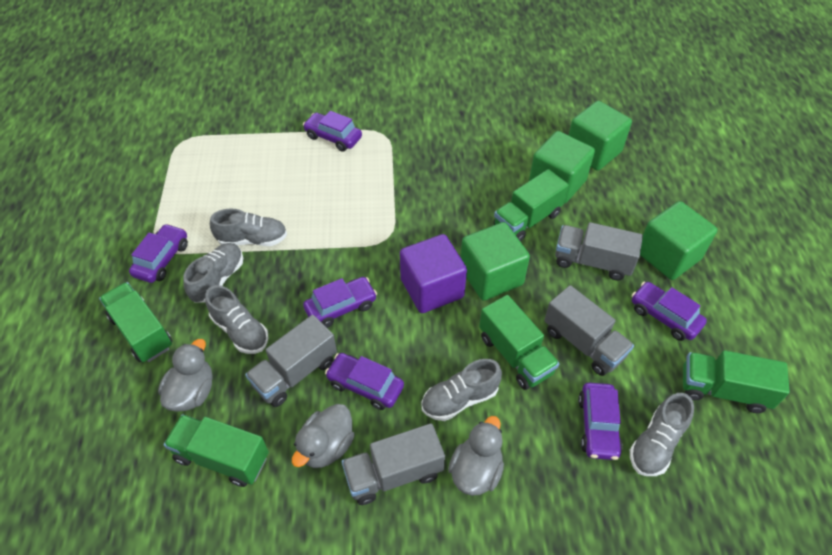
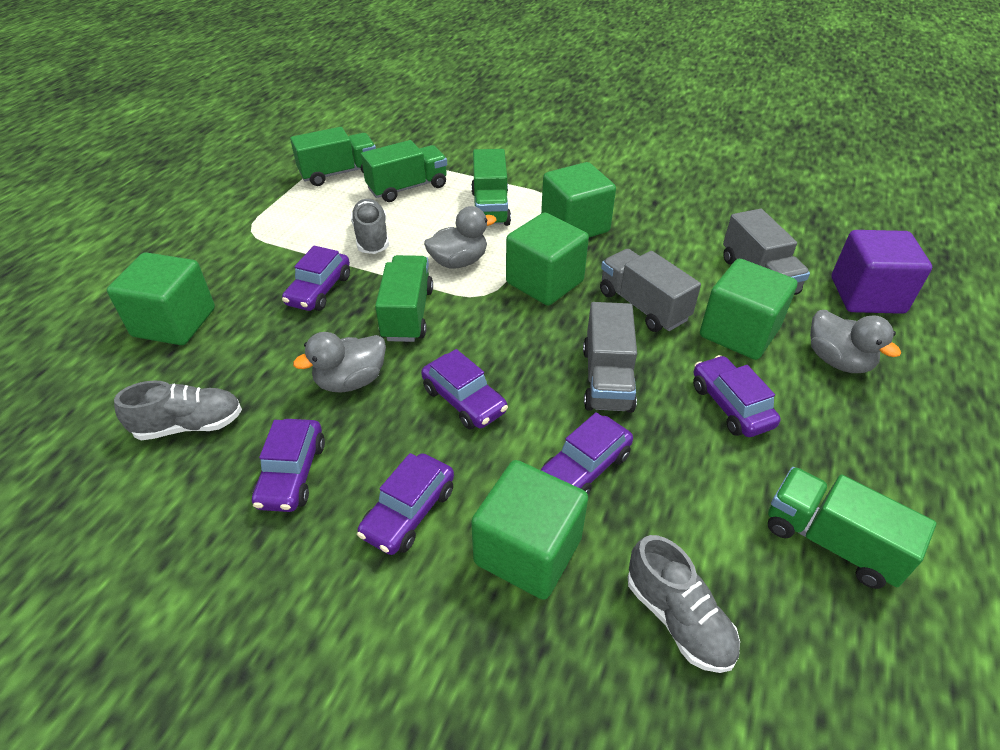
green cube: 4 -> 5
grey shoe: 5 -> 3
grey truck: 4 -> 3

